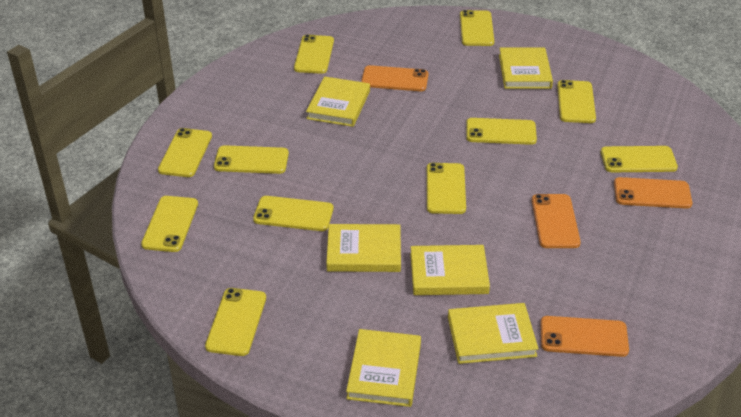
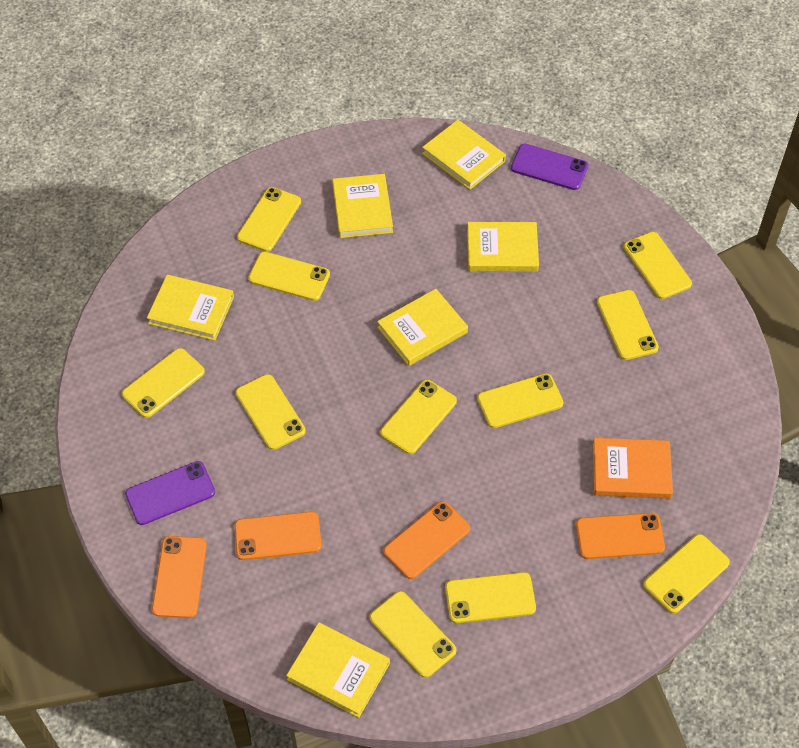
orange book: 0 -> 1
purple phone: 0 -> 2

